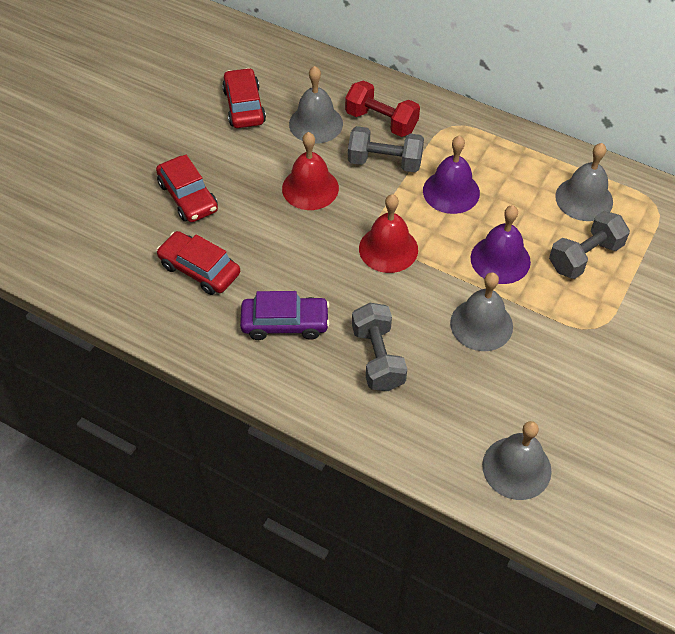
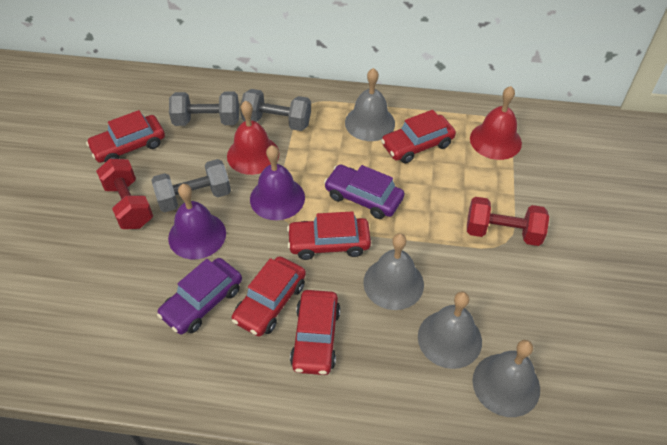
purple car: 1 -> 2
red car: 3 -> 5
red dumbbell: 1 -> 2

